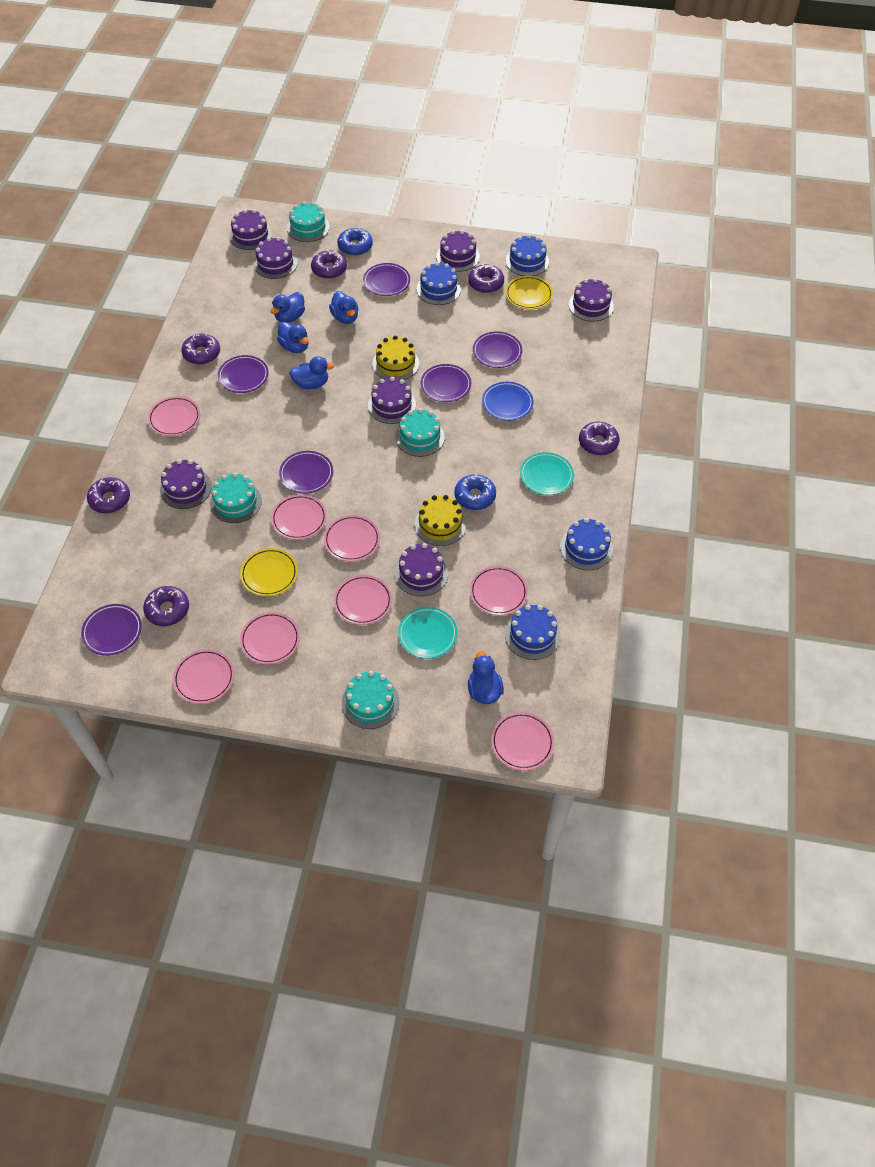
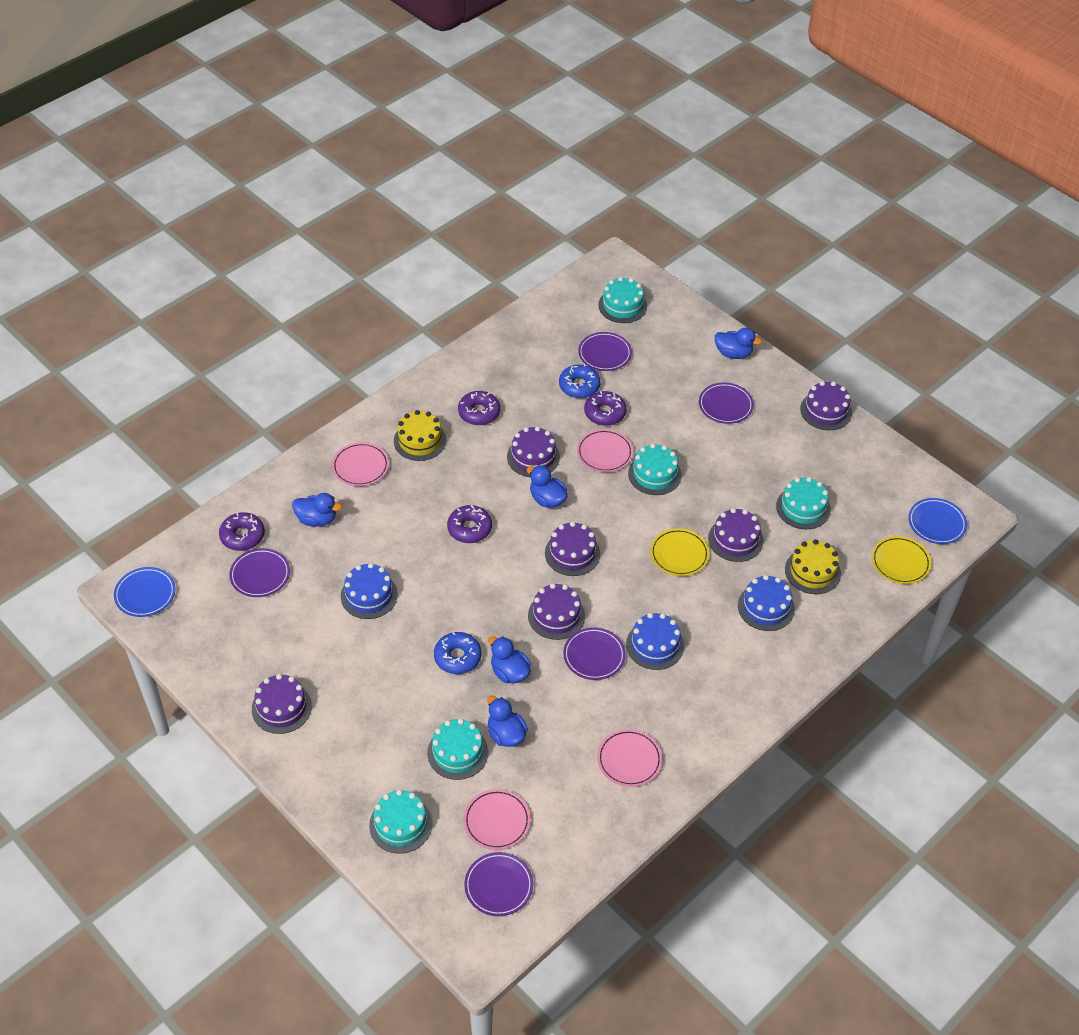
blue cake: 4 -> 3
blue plate: 1 -> 2
pink plate: 8 -> 4
purple cake: 7 -> 6
purple donut: 6 -> 4
purple plate: 6 -> 5
turquoise cake: 4 -> 5
turquoise plate: 2 -> 0

